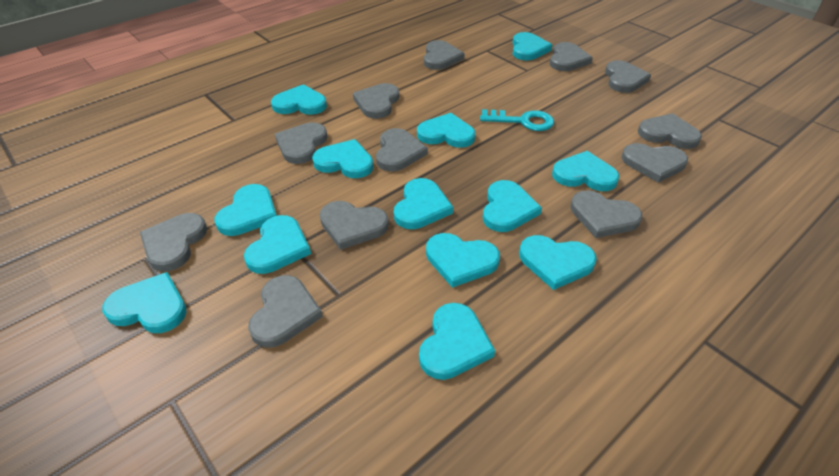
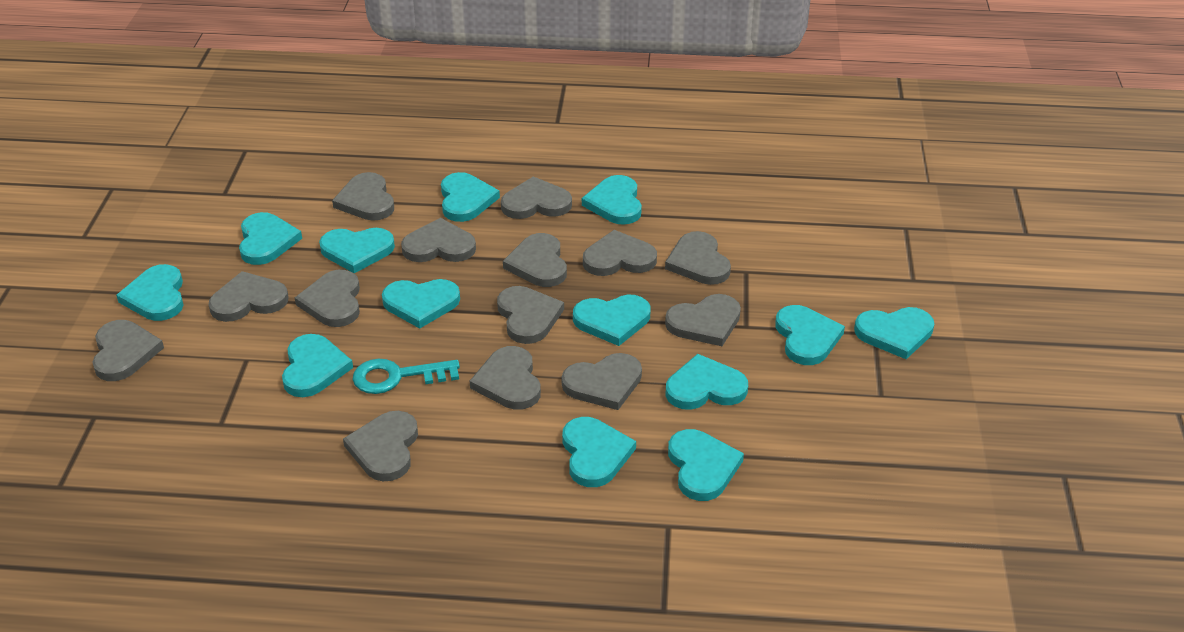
grey heart: 12 -> 14

